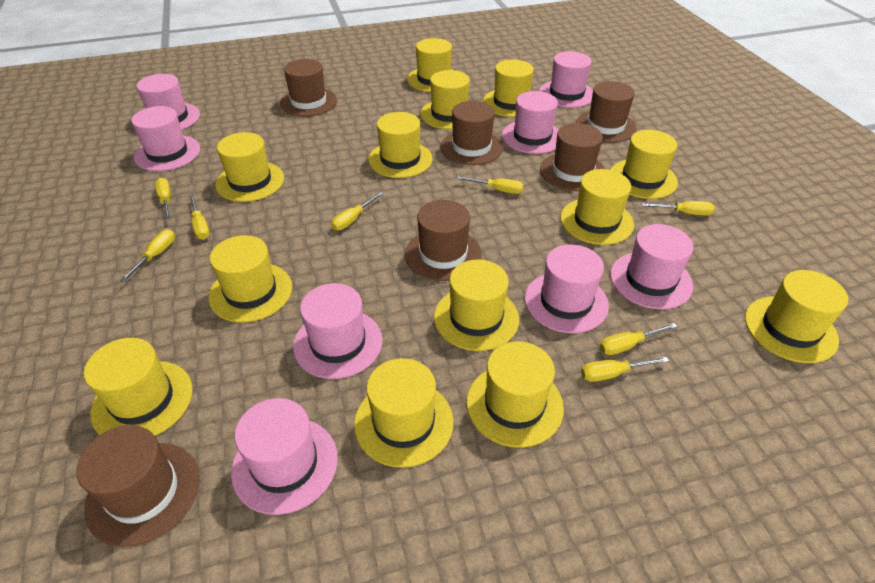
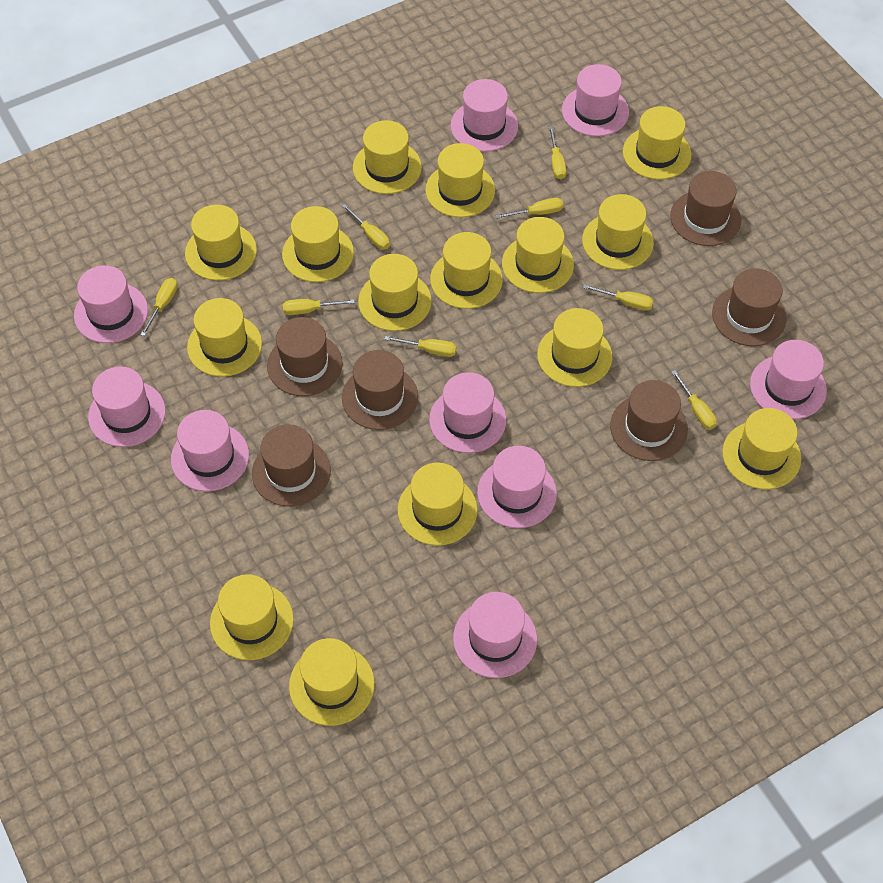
pink hat: 8 -> 9
yellow hat: 13 -> 15

